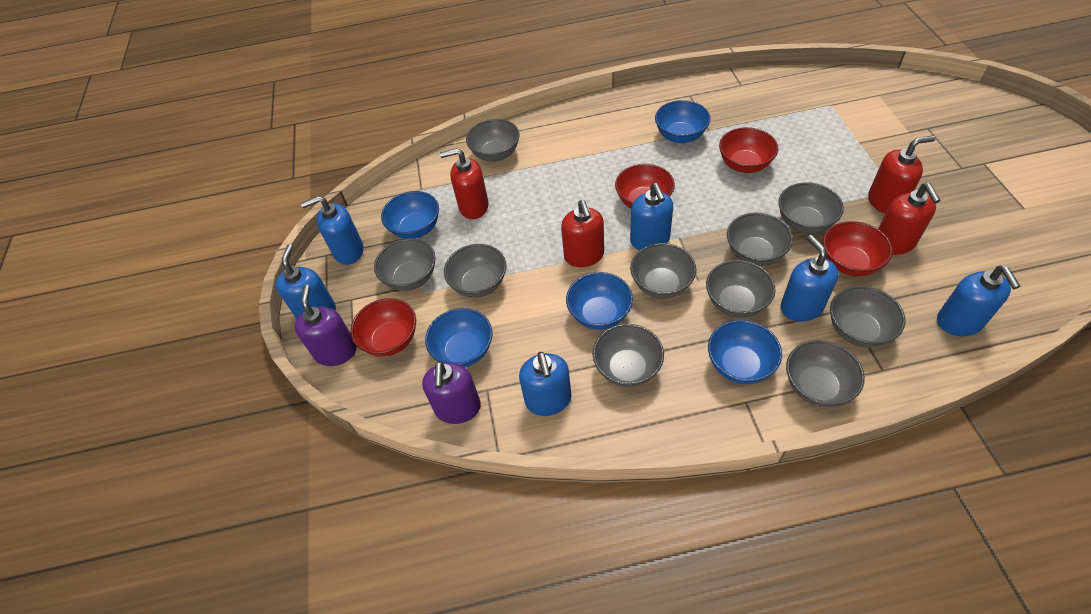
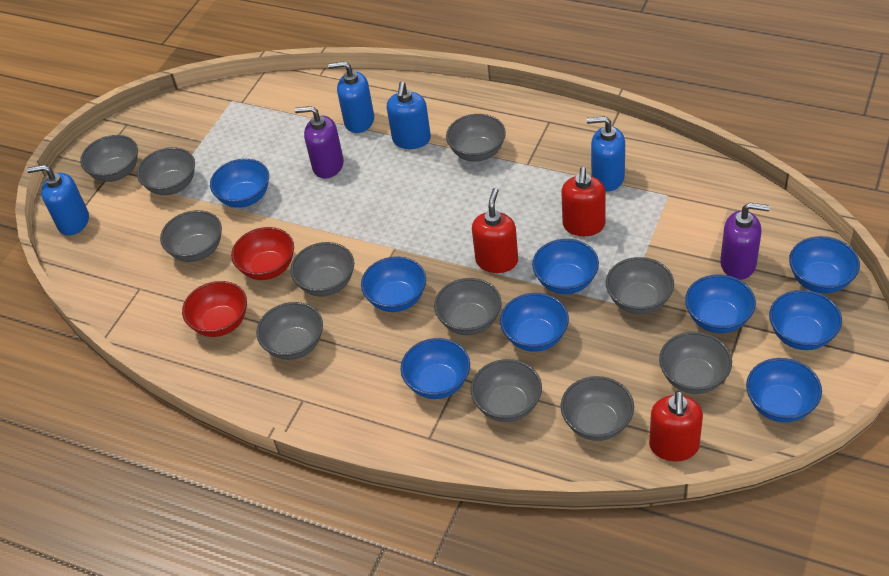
blue bowl: 5 -> 9
blue soap dispenser: 6 -> 4
grey bowl: 10 -> 11
red bowl: 4 -> 2
red soap dispenser: 4 -> 3

